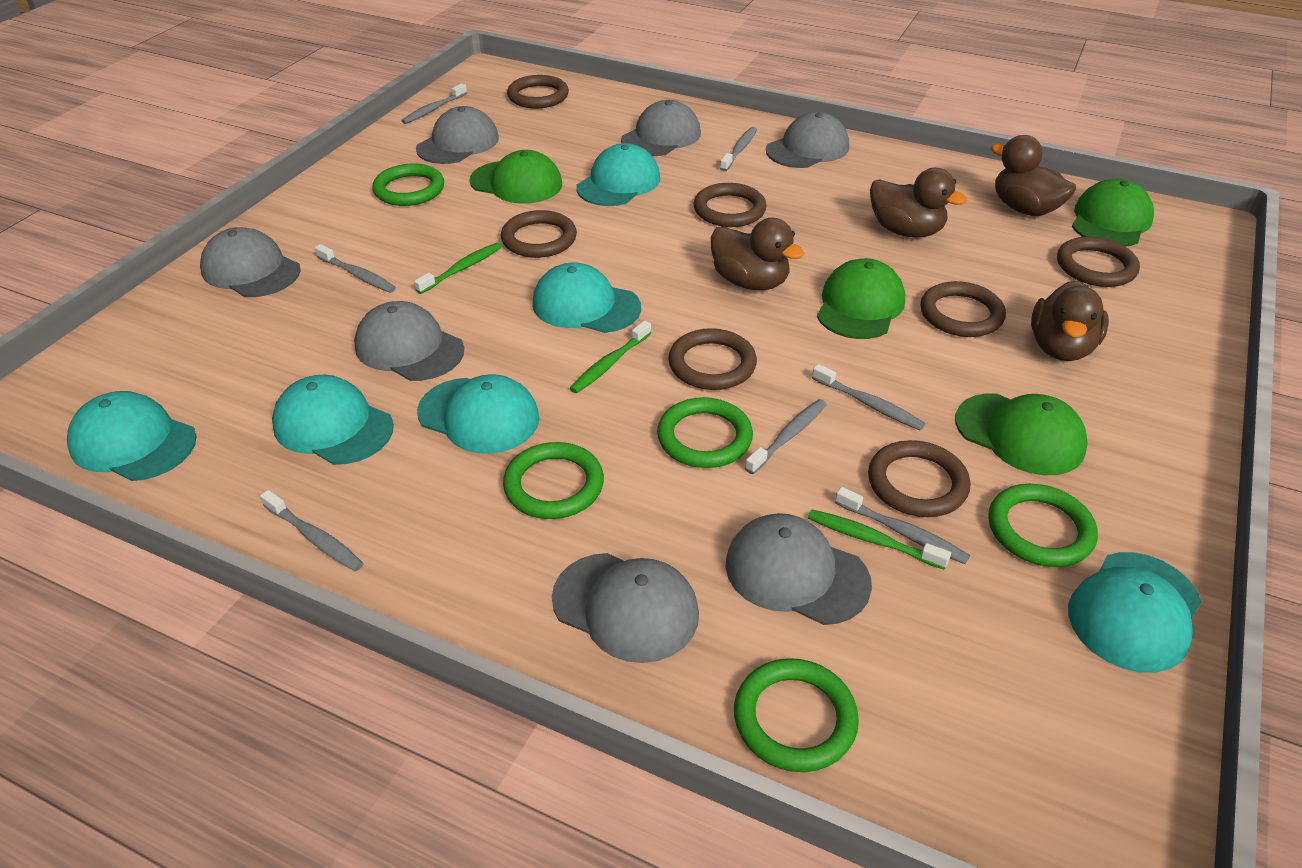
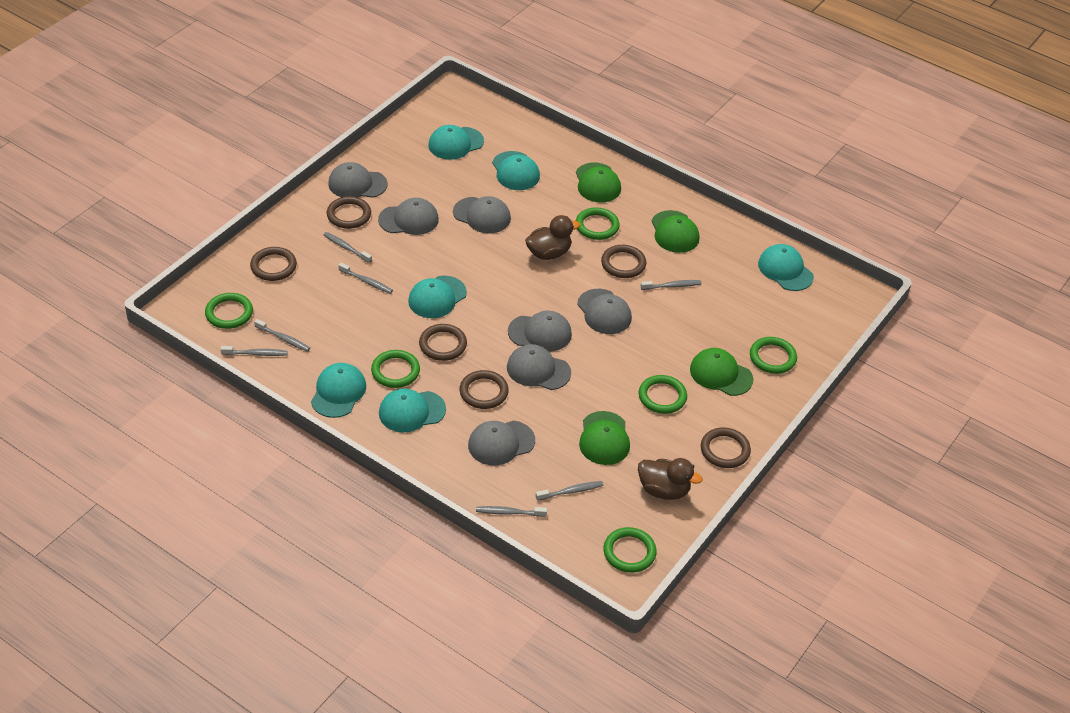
brown duck: 4 -> 2
brown ring: 7 -> 6
green ring: 5 -> 6
green toothbrush: 3 -> 0

